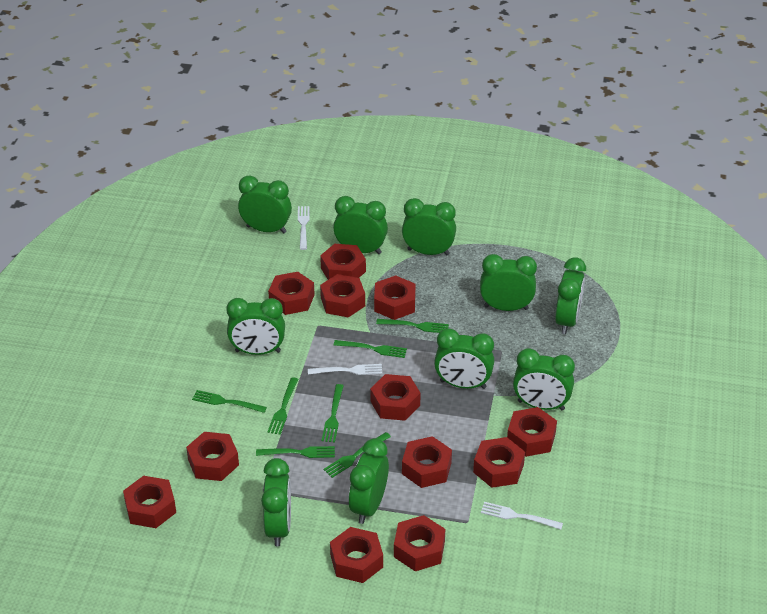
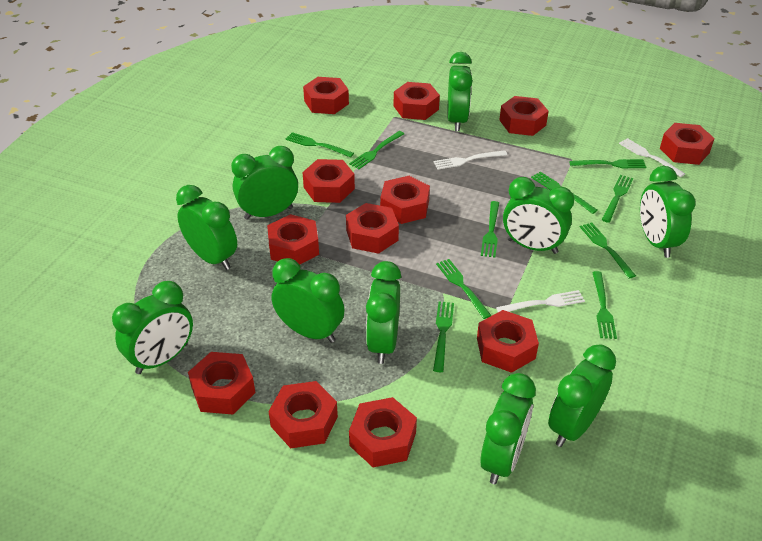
green fork: 7 -> 10

